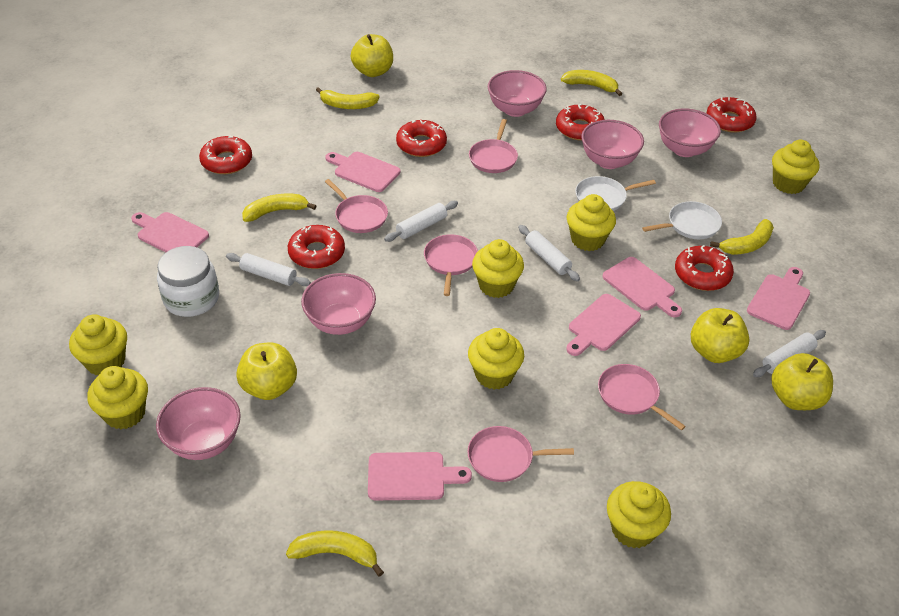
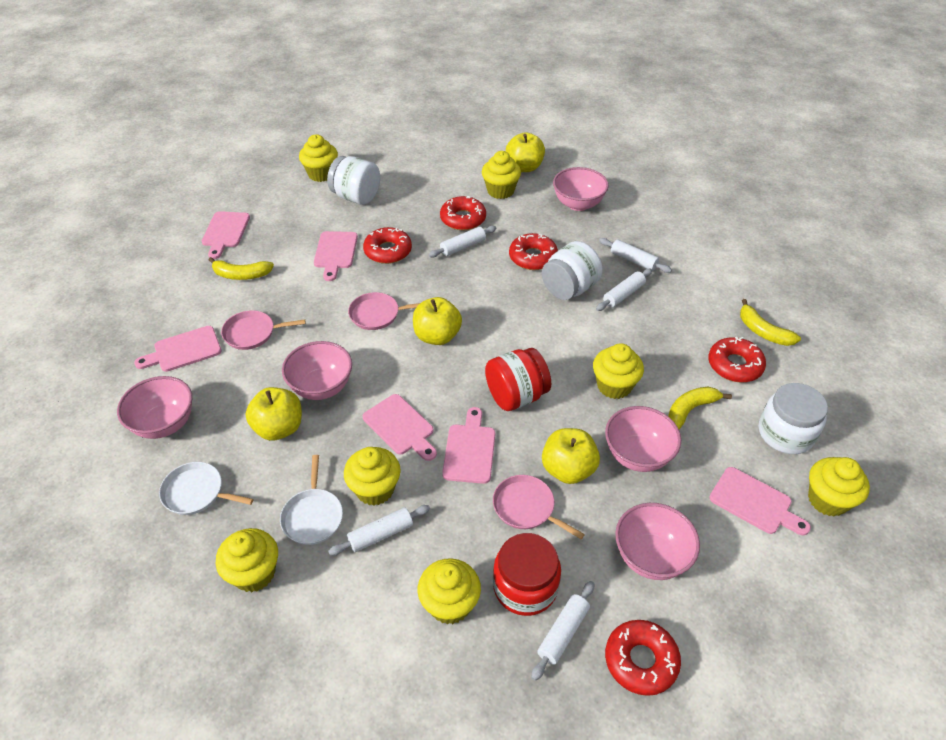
pink pan: 5 -> 3
red donut: 6 -> 5
red jar: 0 -> 2
white jar: 1 -> 3
white rolling pin: 4 -> 5
yellow banana: 5 -> 3

